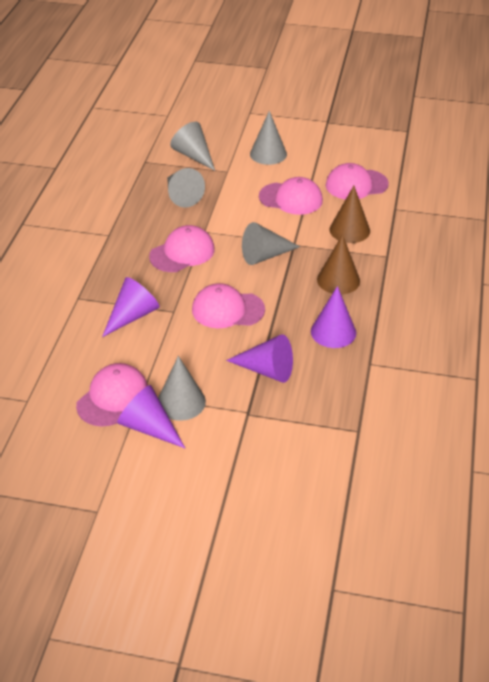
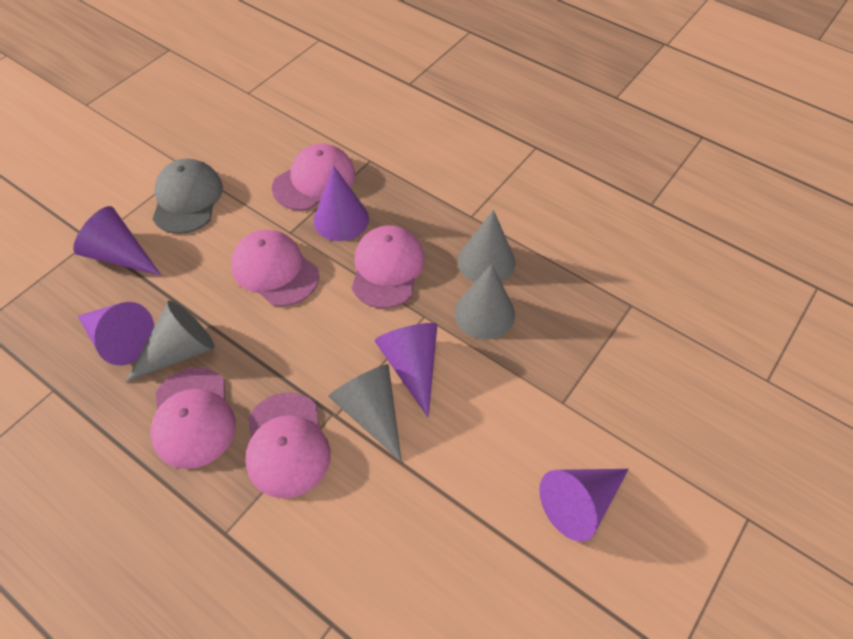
brown cone: 2 -> 0
grey cap: 0 -> 1
grey cone: 5 -> 4
purple cone: 4 -> 5

